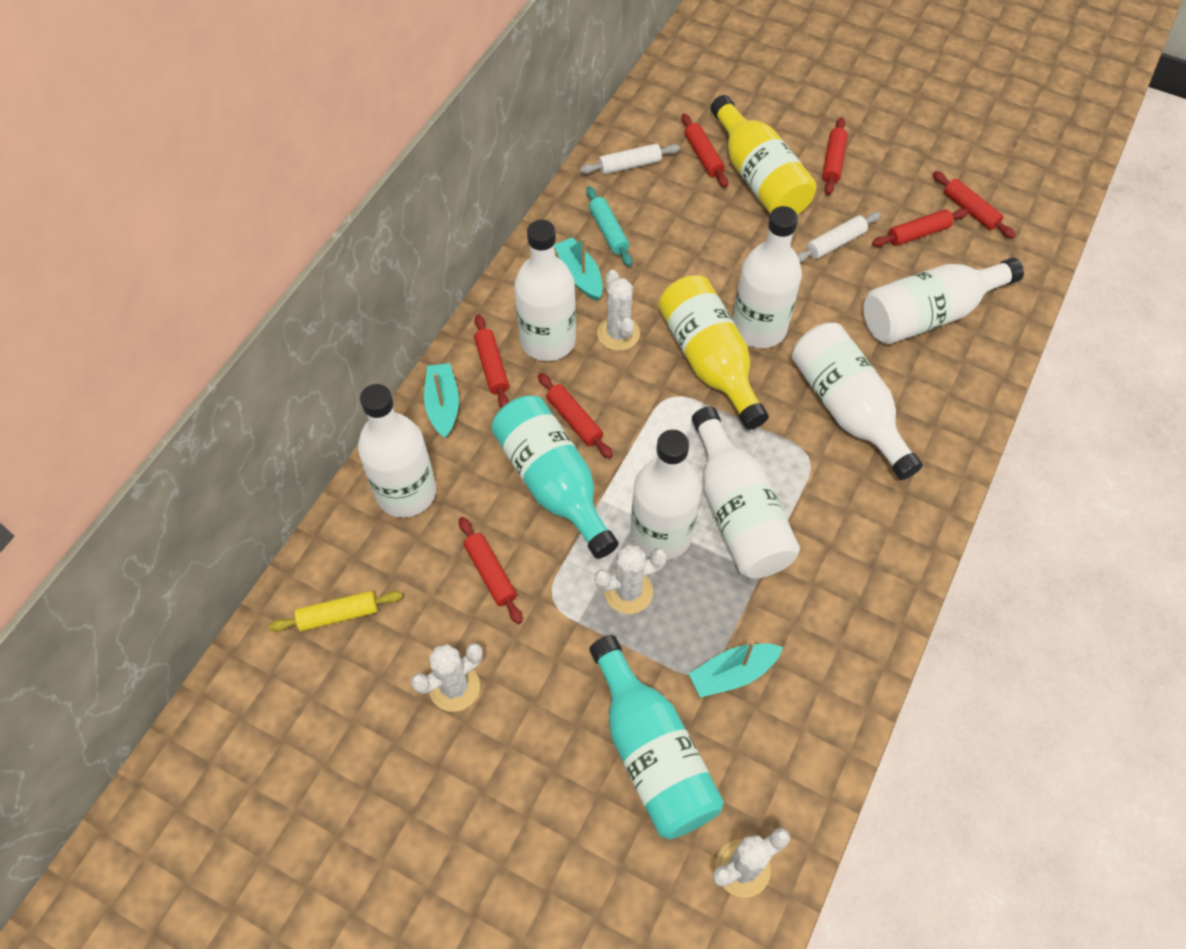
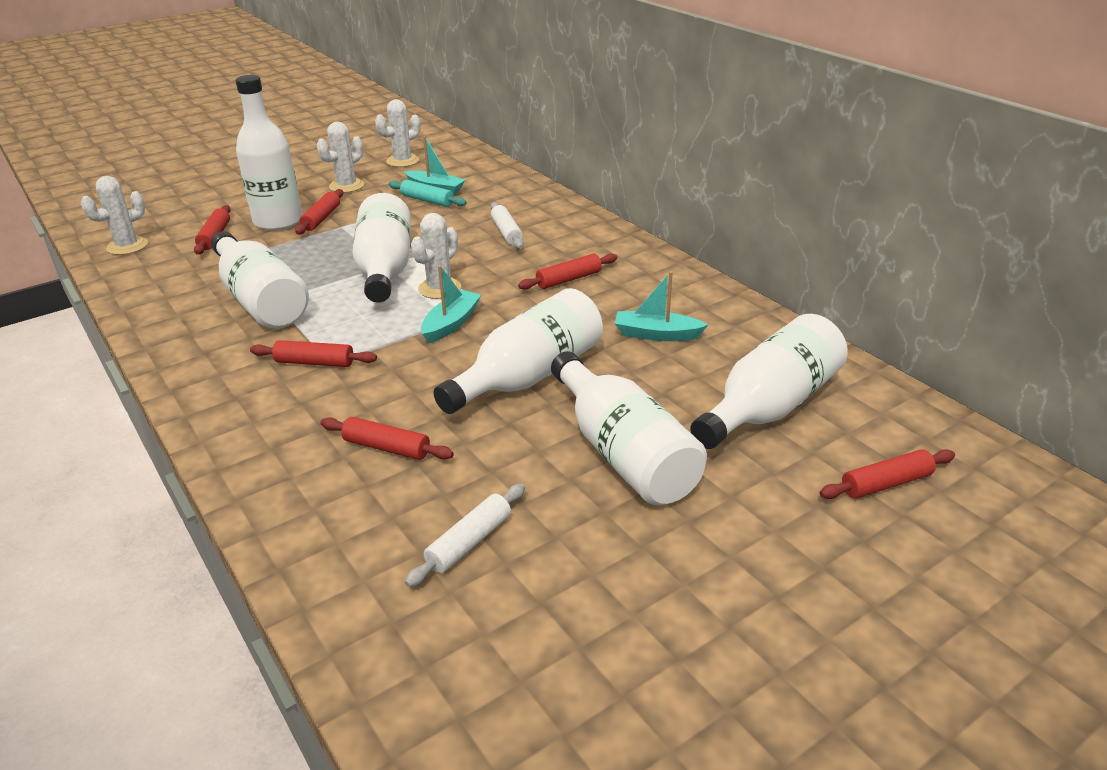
red rolling pin: 7 -> 6
turquoise bottle: 2 -> 0
white bottle: 7 -> 6
yellow bottle: 2 -> 0
yellow rolling pin: 1 -> 0

